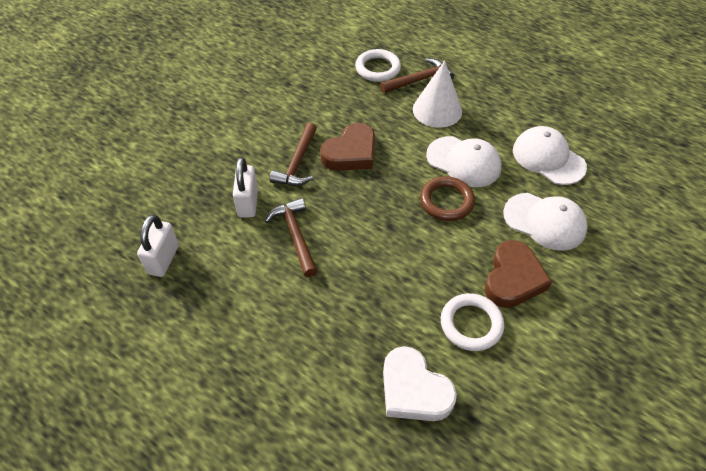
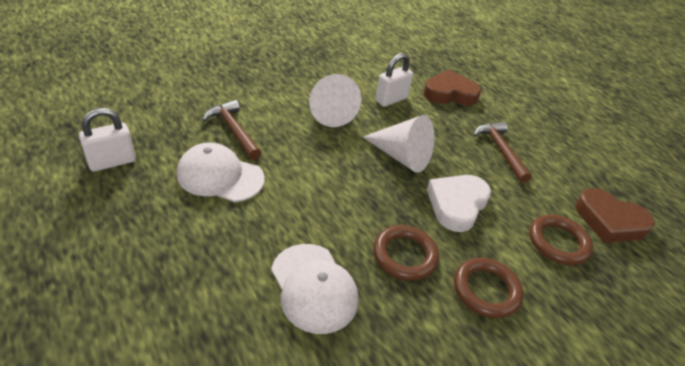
brown hammer: 3 -> 2
brown ring: 1 -> 3
white cap: 3 -> 2
white cone: 1 -> 2
white ring: 2 -> 0

